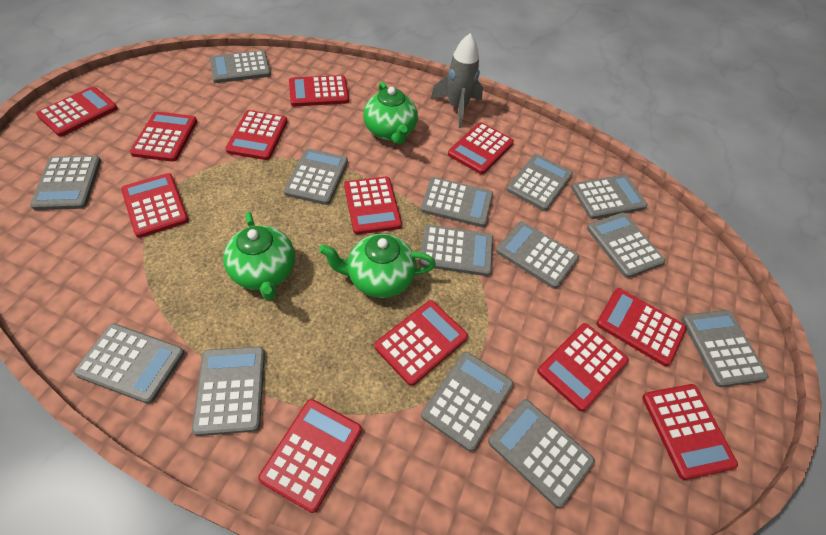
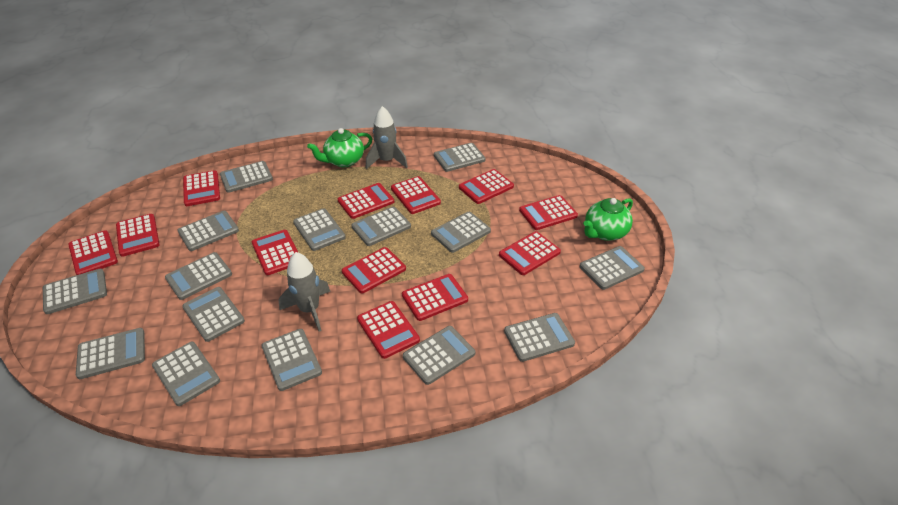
green teapot: 3 -> 2
grey calculator: 14 -> 15
grey rocket: 1 -> 2

